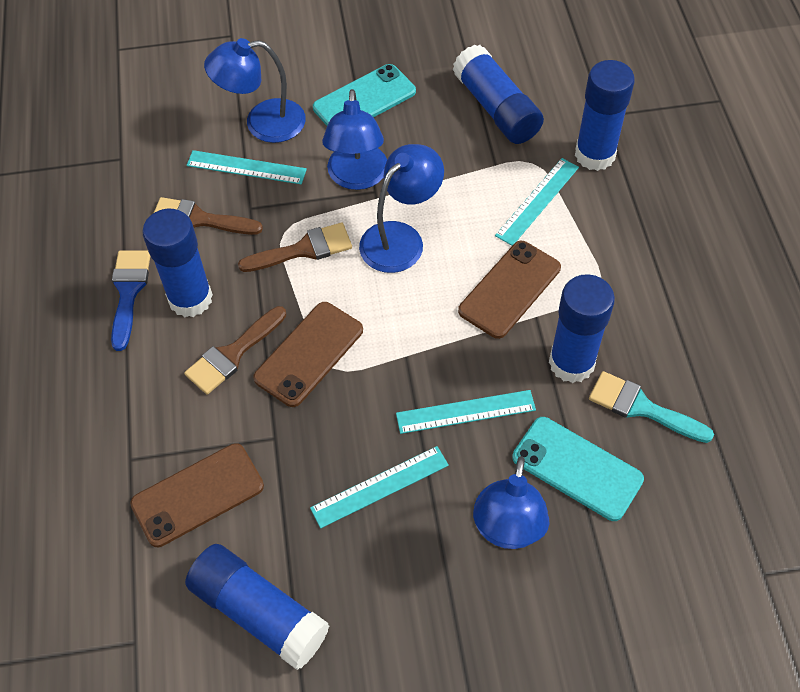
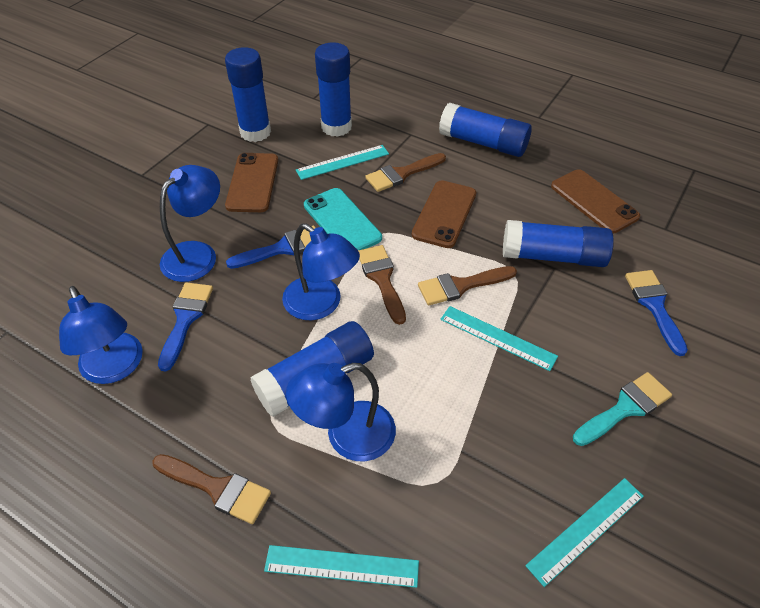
blue brush: 1 -> 3
brown brush: 3 -> 4
turquoise phone: 2 -> 1

